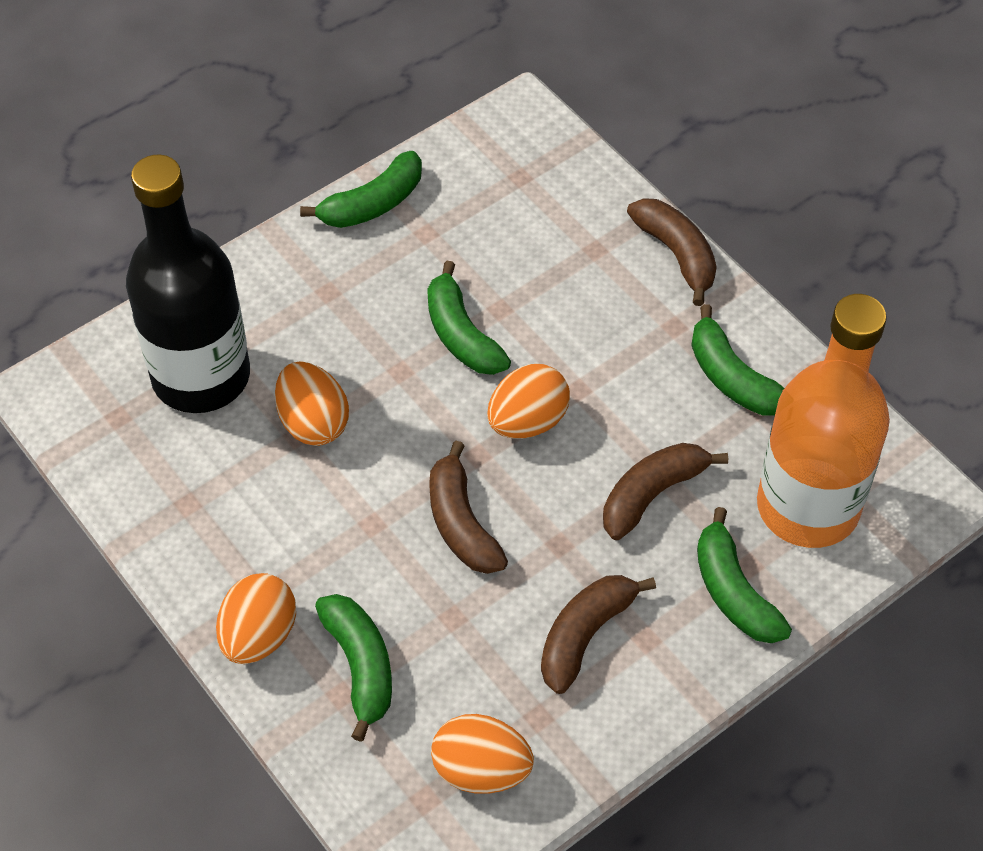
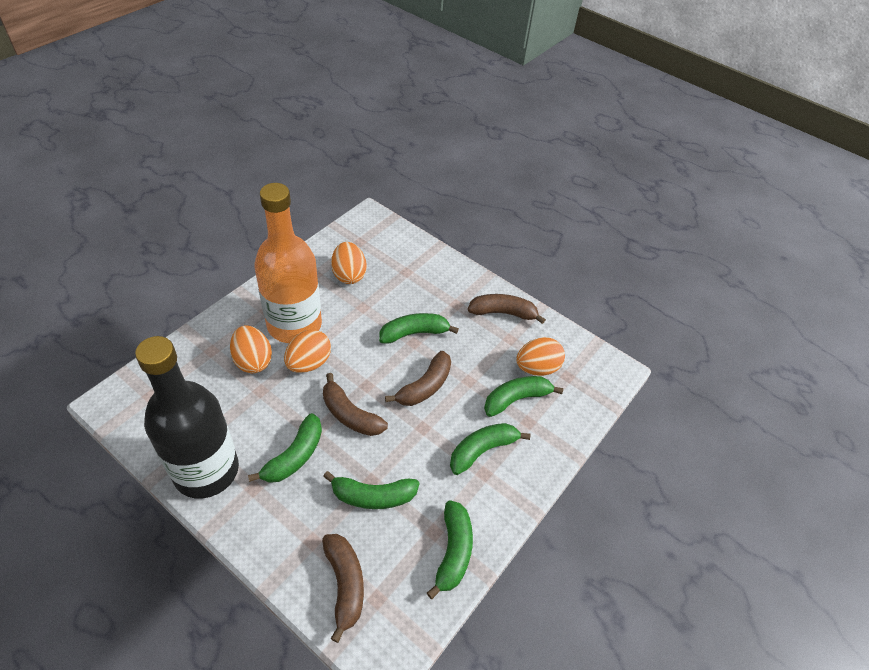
green banana: 5 -> 6

